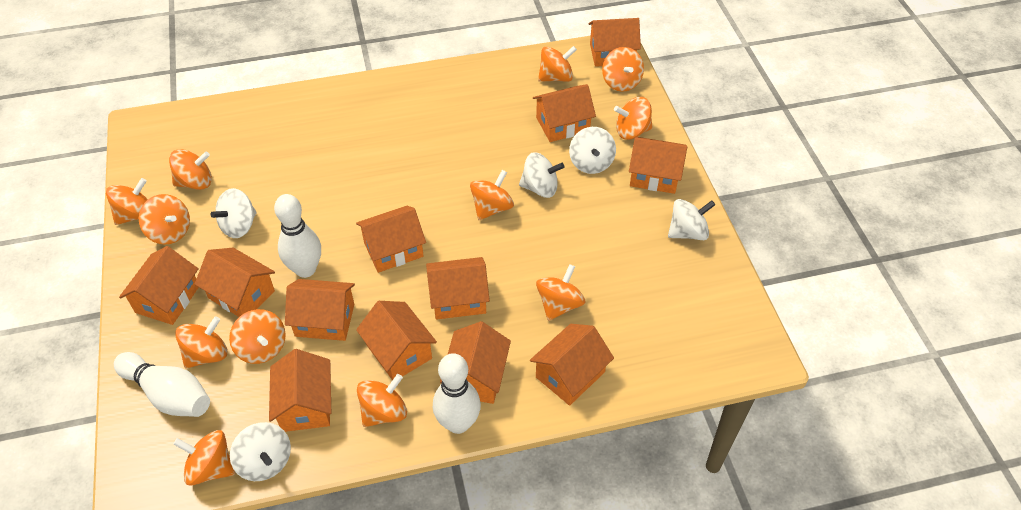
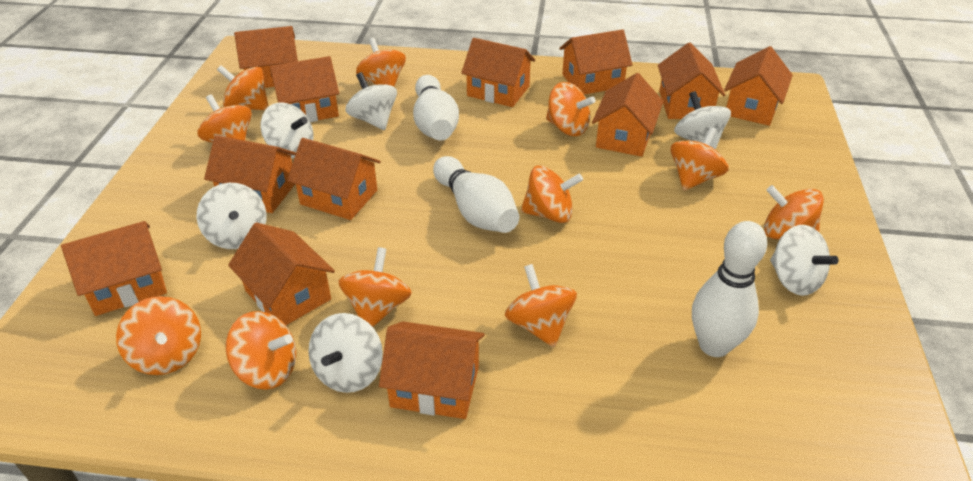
orange spinning top: 12 -> 11
white spinning top: 5 -> 6

